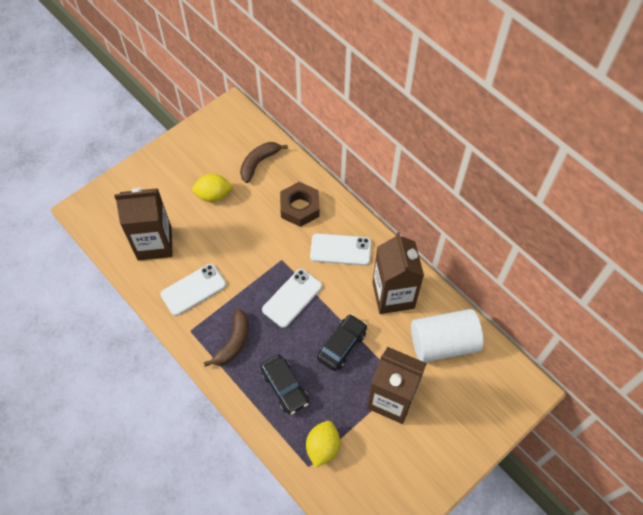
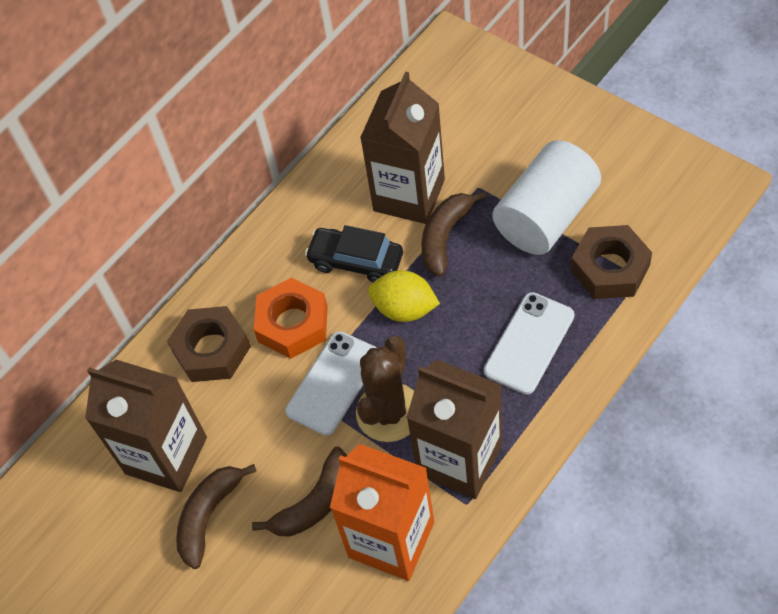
black car: 2 -> 1
brown banana: 2 -> 3
brown cactus: 0 -> 1
brown nut: 1 -> 2
orange carton: 0 -> 1
orange nut: 0 -> 1
white phone: 3 -> 2
yellow lemon: 2 -> 1

